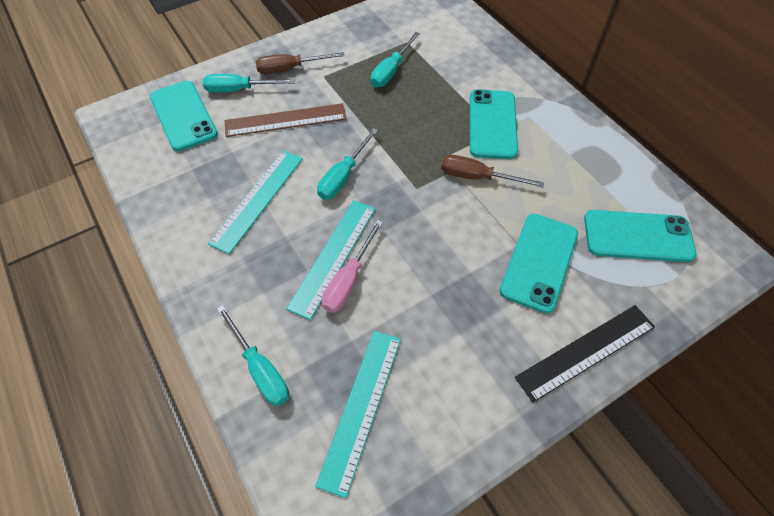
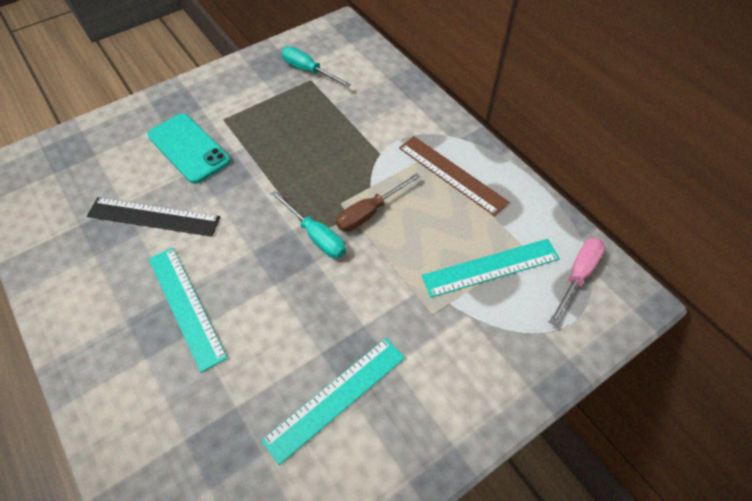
brown screwdriver: 2 -> 1
turquoise phone: 4 -> 1
turquoise screwdriver: 4 -> 2

